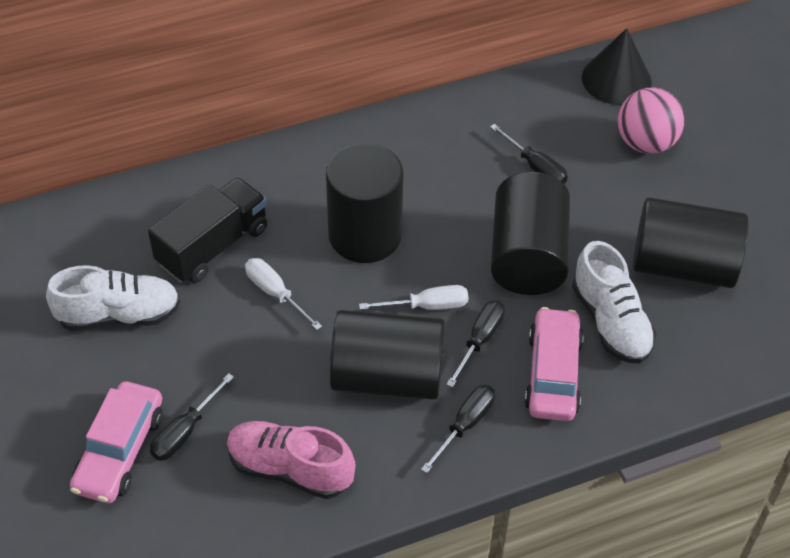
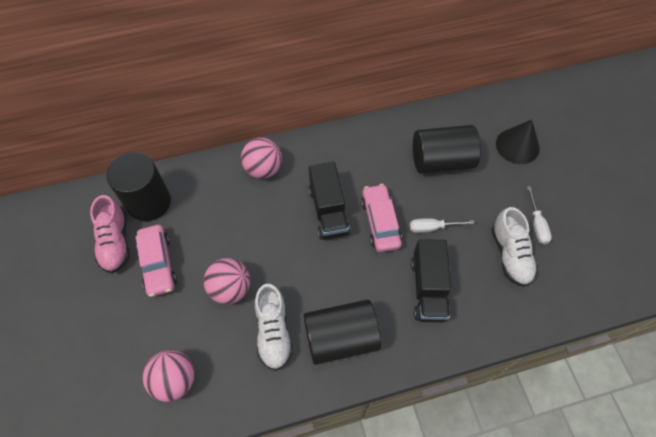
black cylinder: 4 -> 3
black screwdriver: 4 -> 0
black truck: 1 -> 2
pink ball: 1 -> 3

